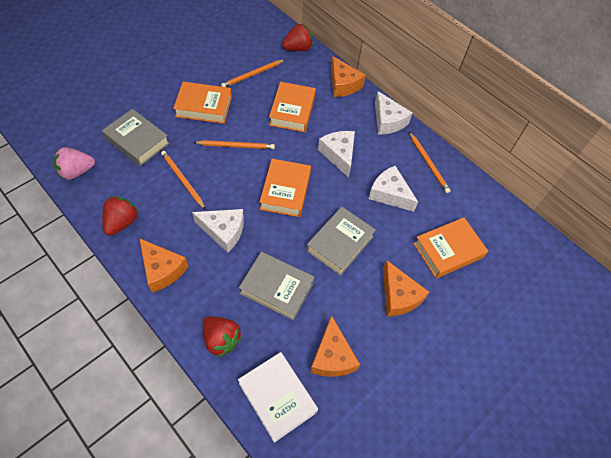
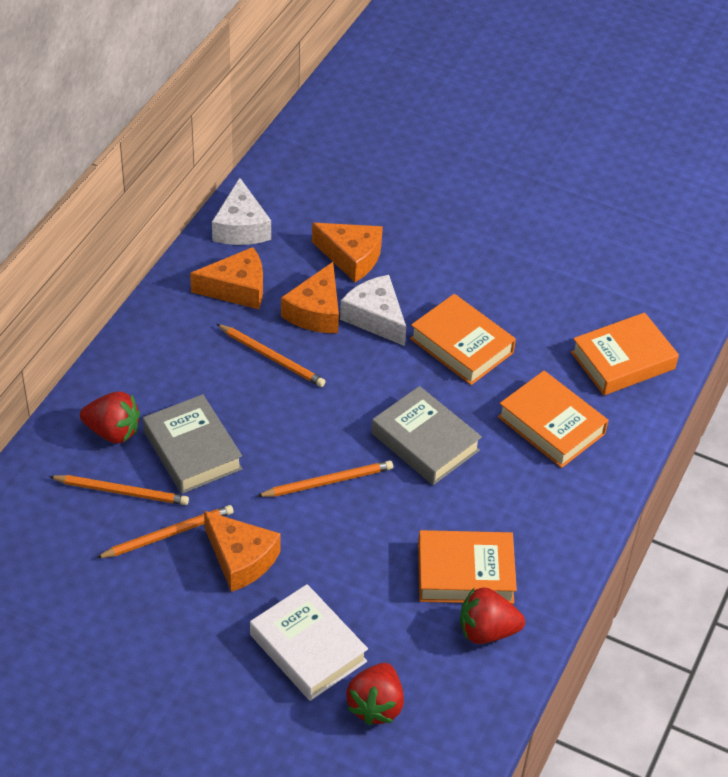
grey book: 3 -> 2
pink strawberry: 1 -> 0
white cheese: 4 -> 2

